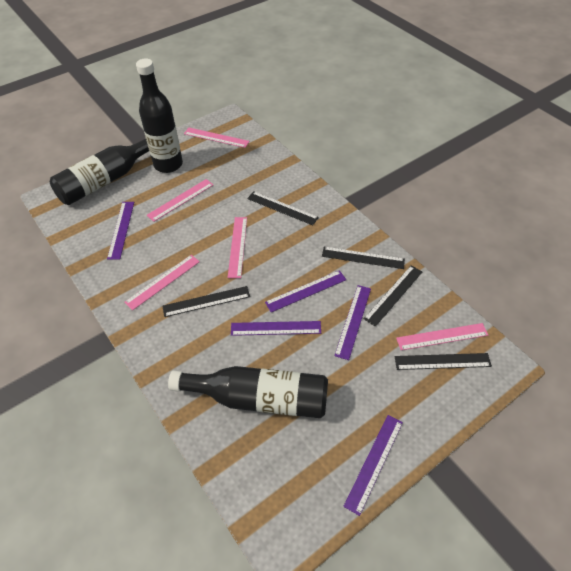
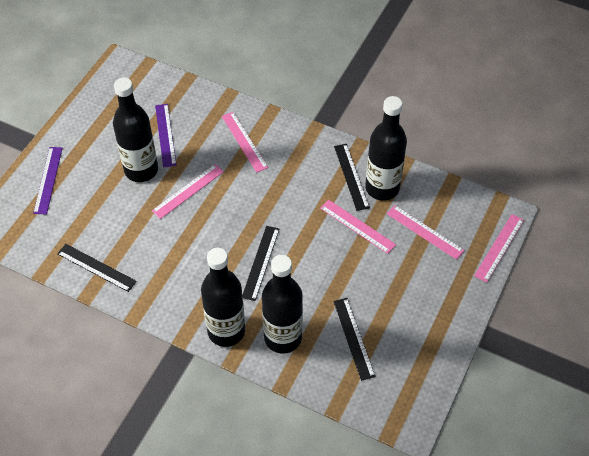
black bottle: 3 -> 4
black ruler: 5 -> 4
purple ruler: 5 -> 2

